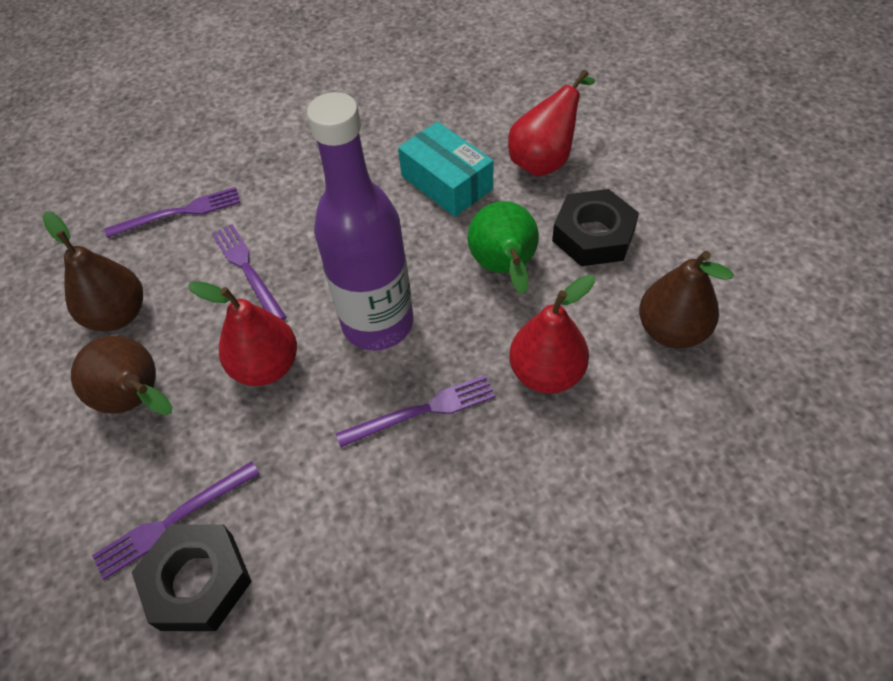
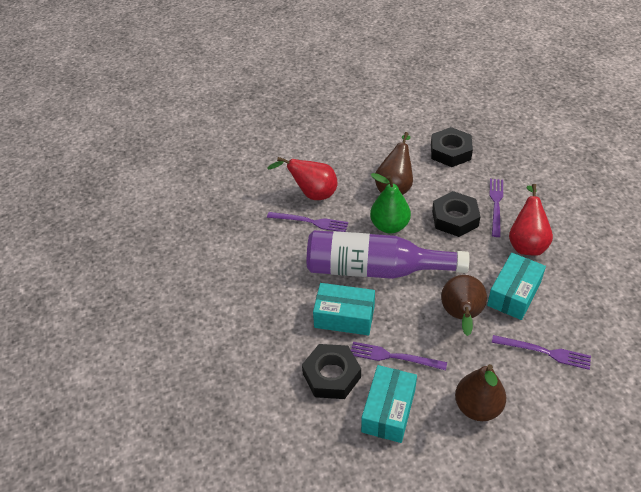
black nut: 2 -> 3
red pear: 3 -> 2
turquoise box: 1 -> 3

